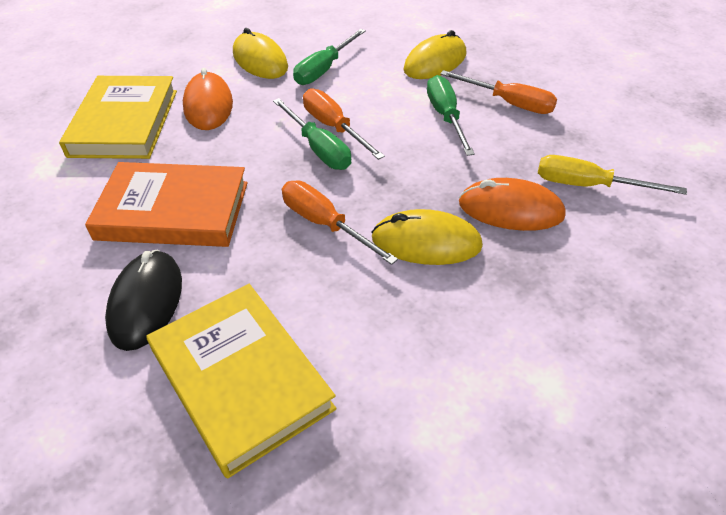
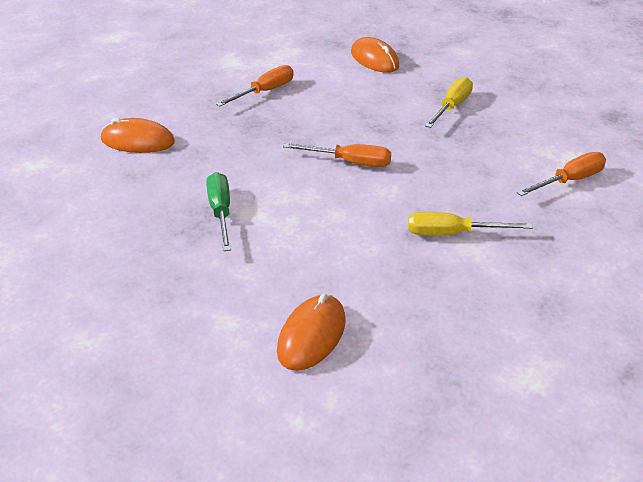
black mouse: 1 -> 0
green screwdriver: 3 -> 1
orange book: 1 -> 0
orange mouse: 2 -> 3
yellow book: 2 -> 0
yellow mouse: 3 -> 0
yellow screwdriver: 1 -> 2

